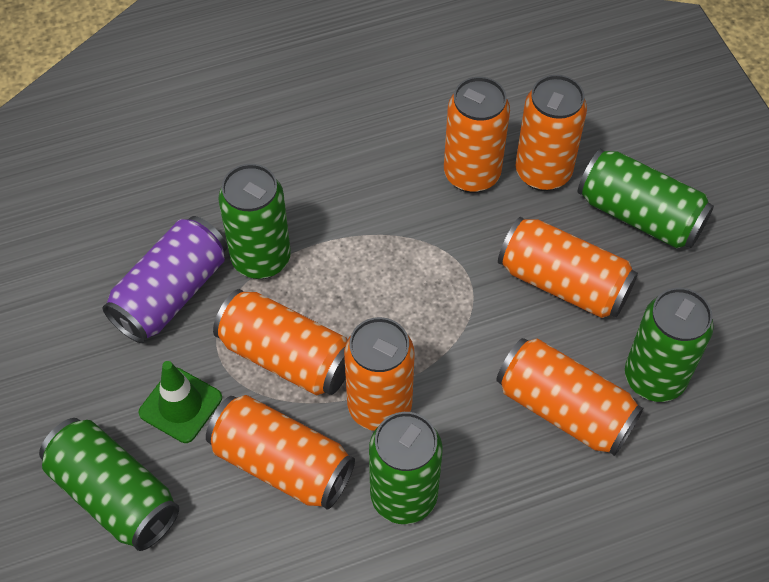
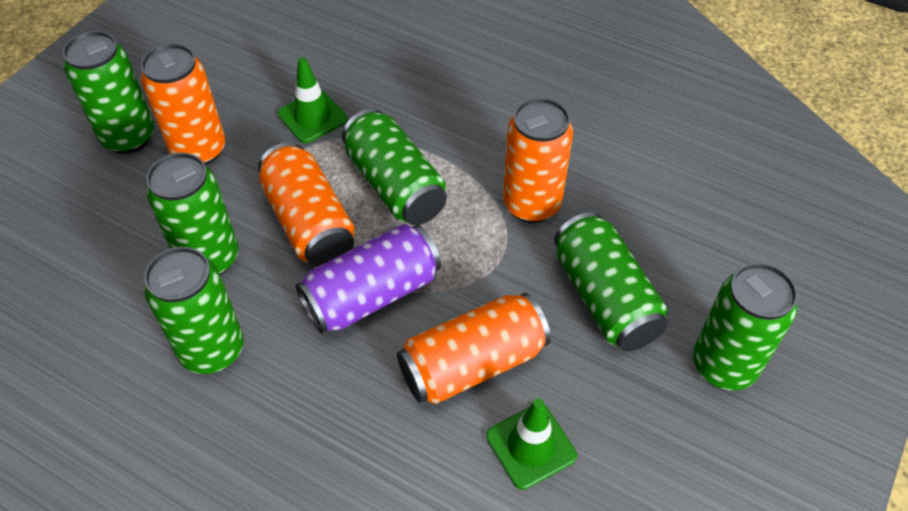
green can: 5 -> 6
green traffic cone: 1 -> 2
orange can: 7 -> 4

